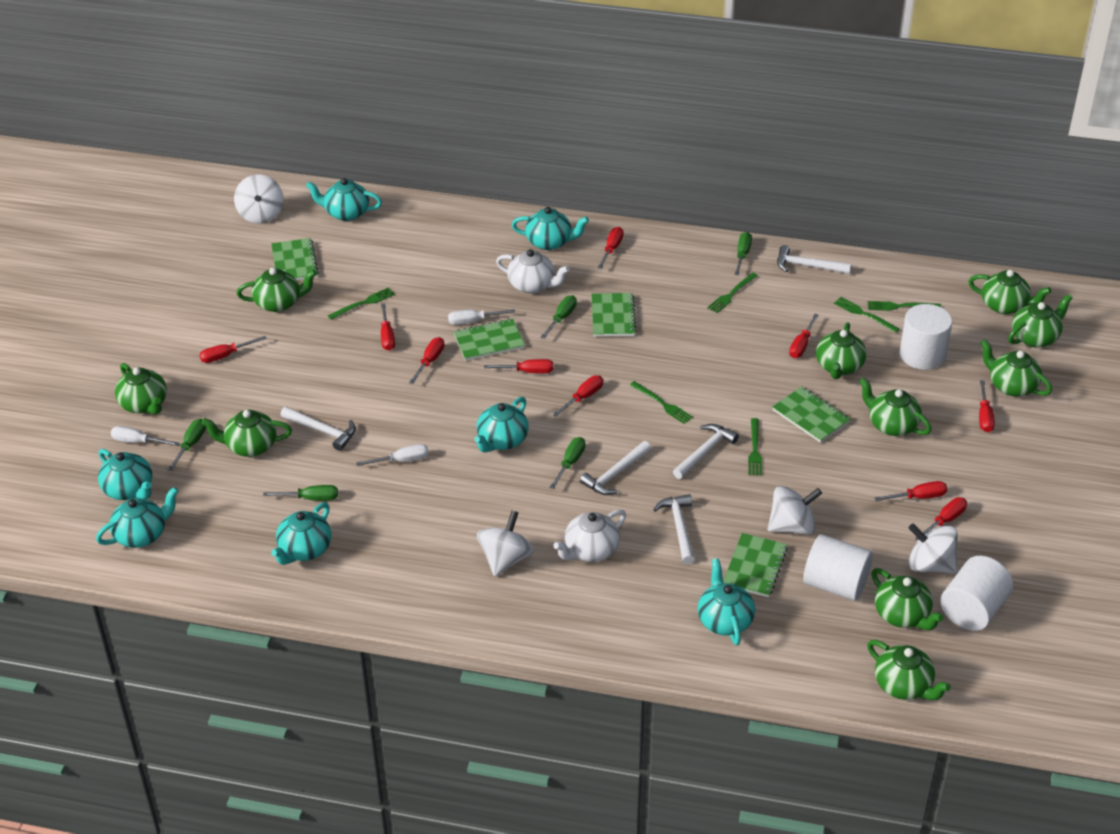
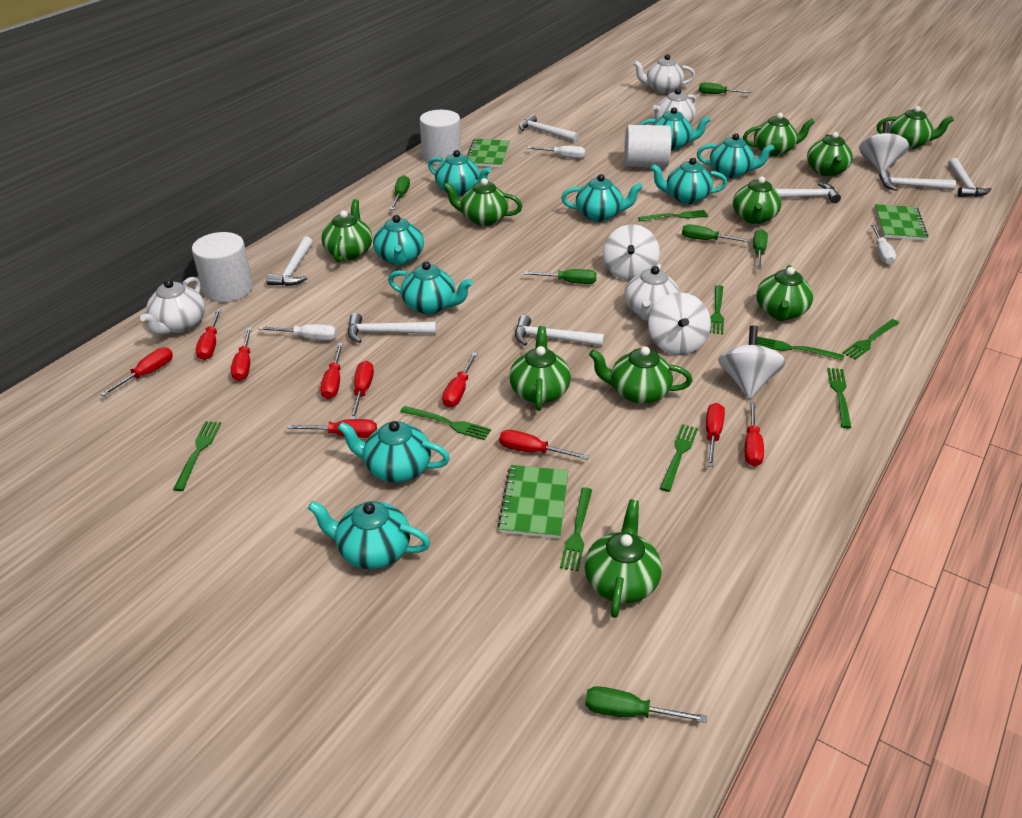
green fork: 6 -> 9
green notebook: 5 -> 3
green screwdriver: 5 -> 6
turquoise teapot: 7 -> 9
white hammer: 5 -> 7
white teapot: 2 -> 4

